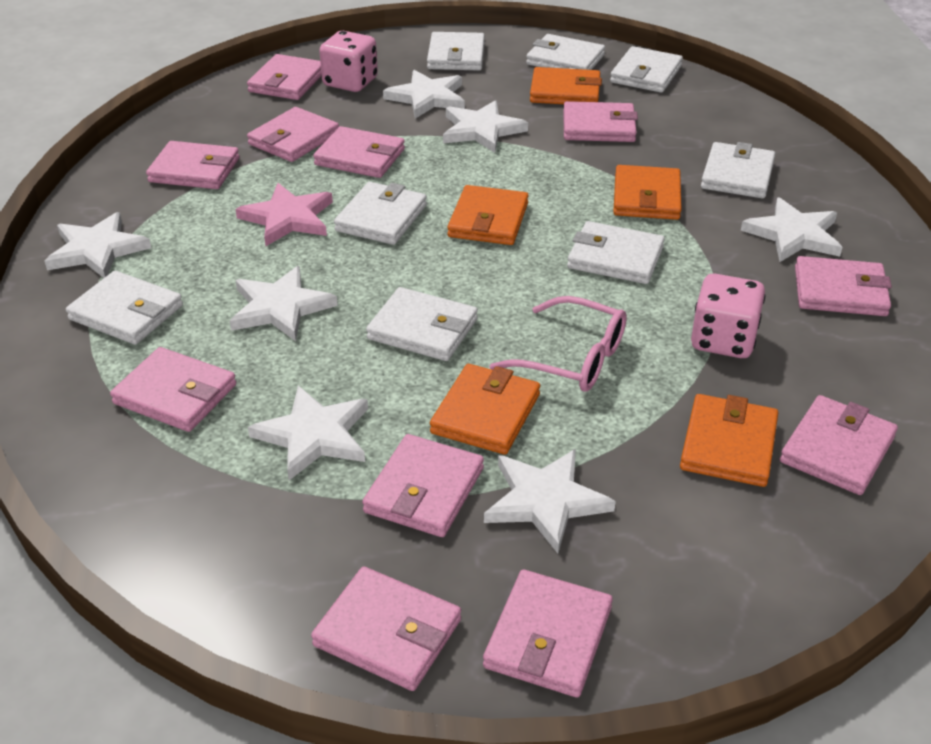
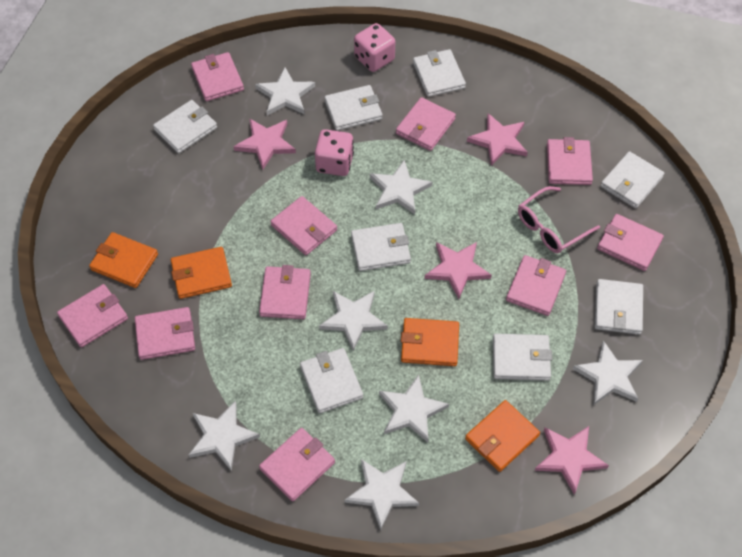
orange wallet: 5 -> 4
pink star: 1 -> 4
pink wallet: 11 -> 10

